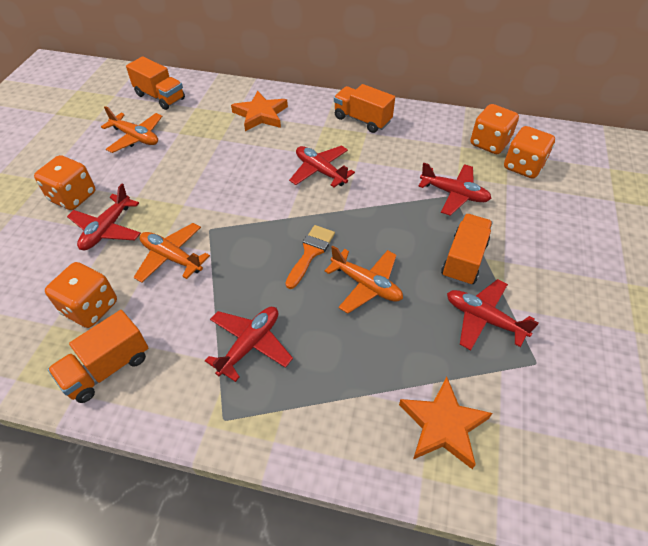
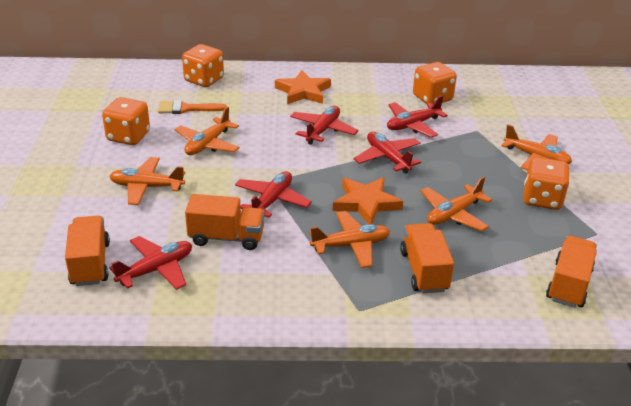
orange plane: 3 -> 5

